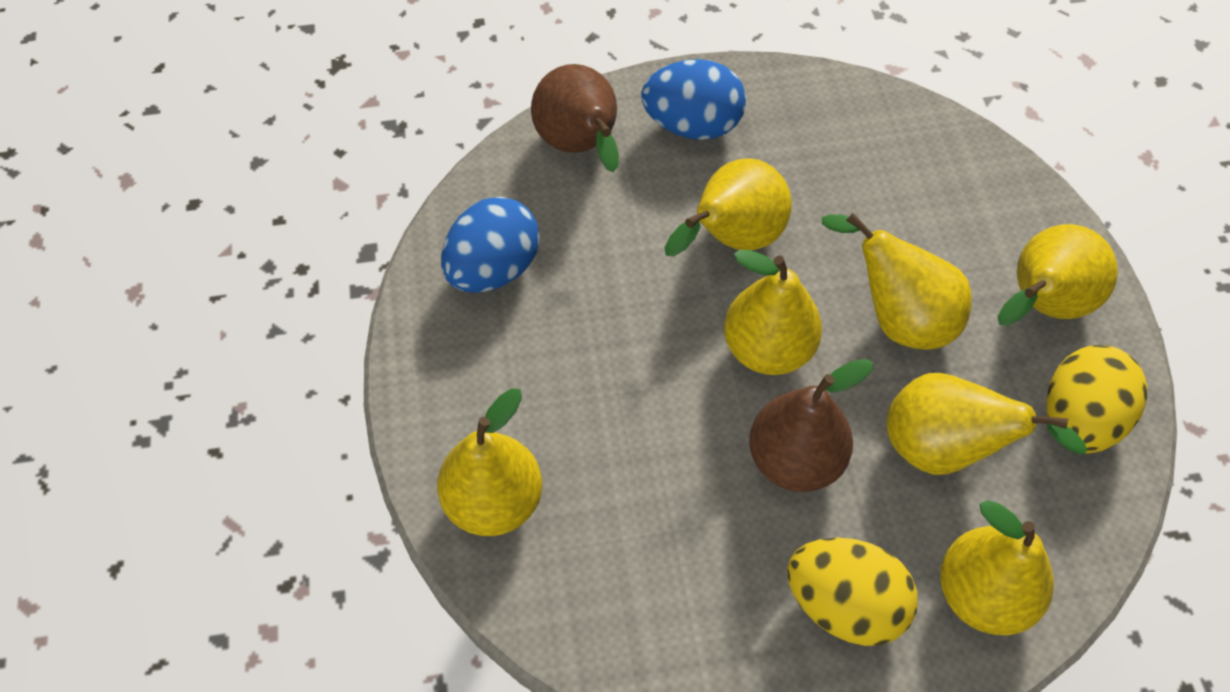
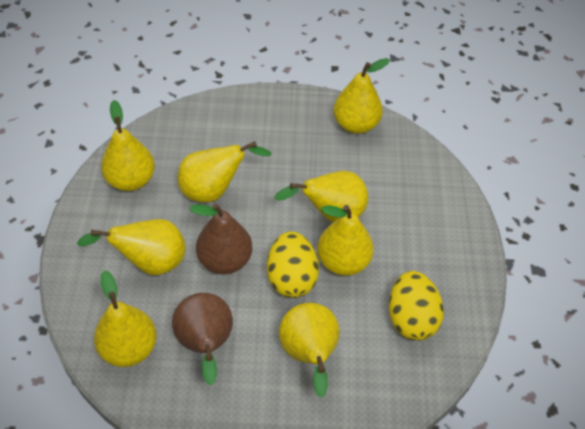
blue egg: 2 -> 0
yellow pear: 7 -> 8

